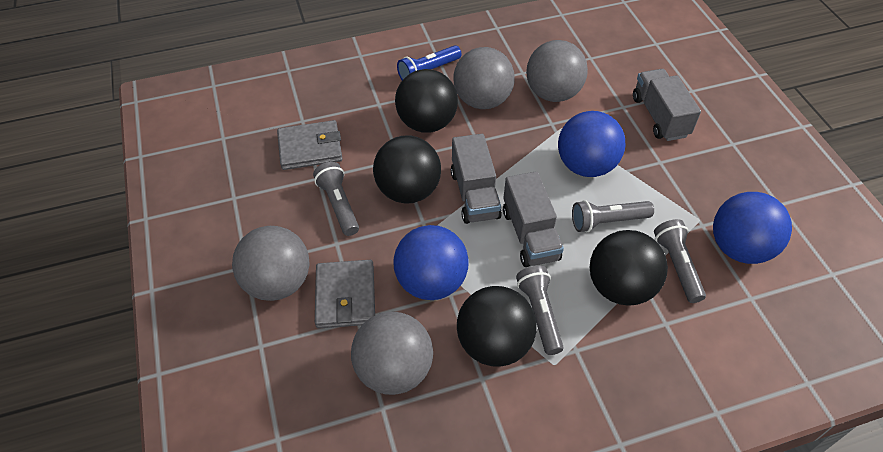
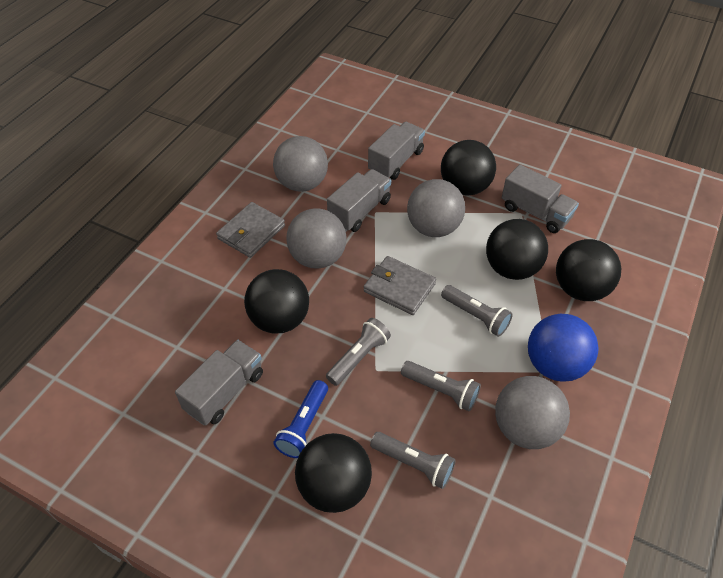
black ball: 4 -> 5
blue ball: 3 -> 1
grey truck: 3 -> 4

